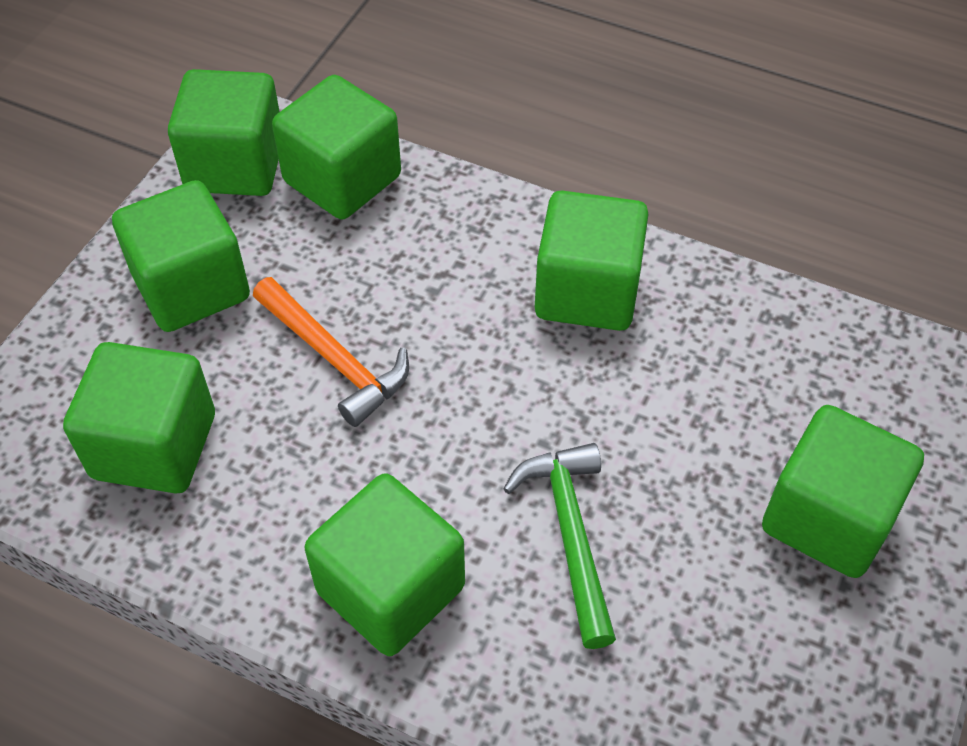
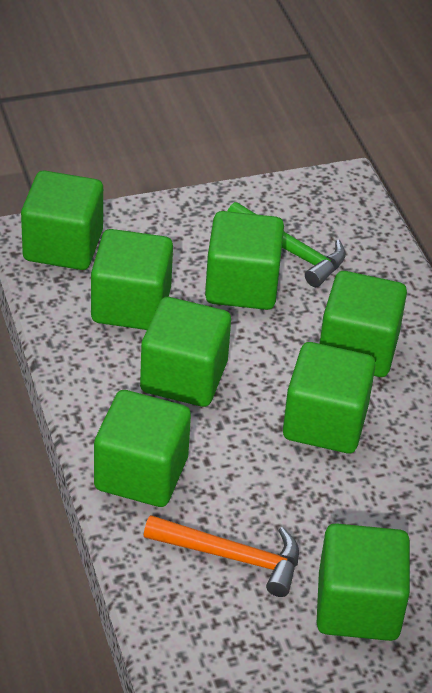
green cube: 7 -> 8

